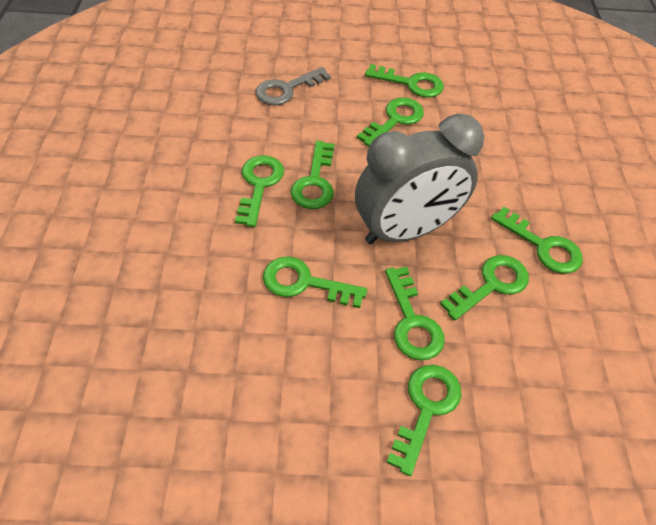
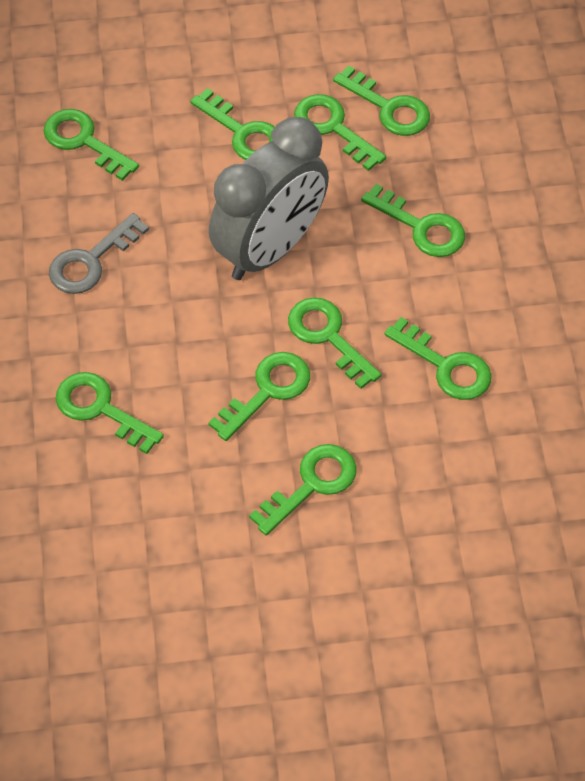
green key: 9 -> 10

